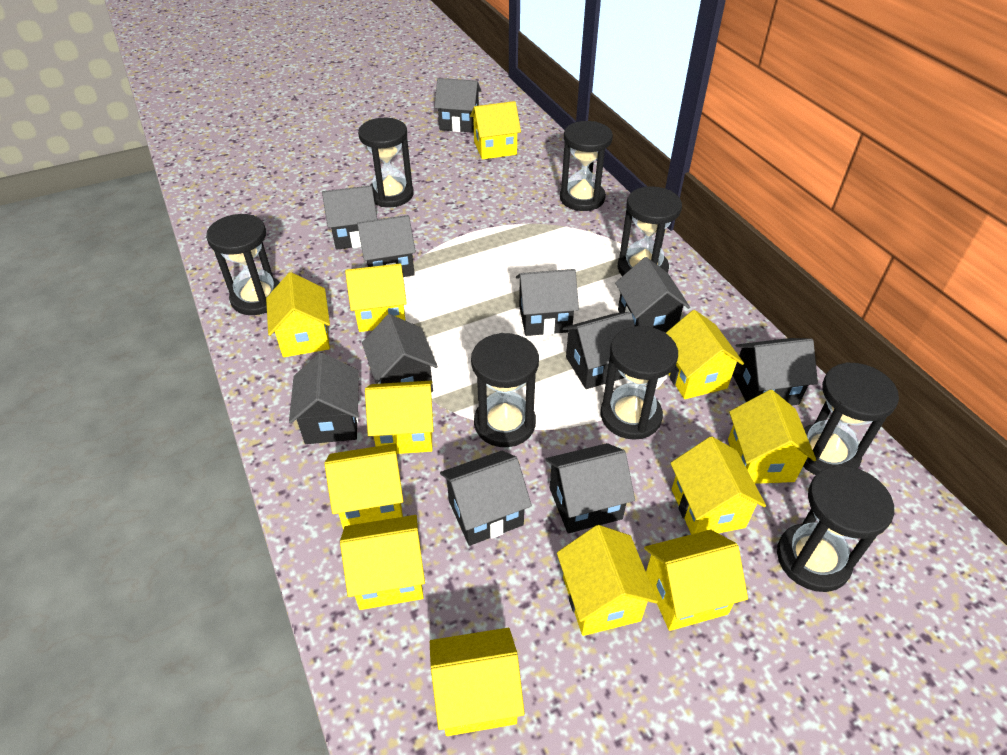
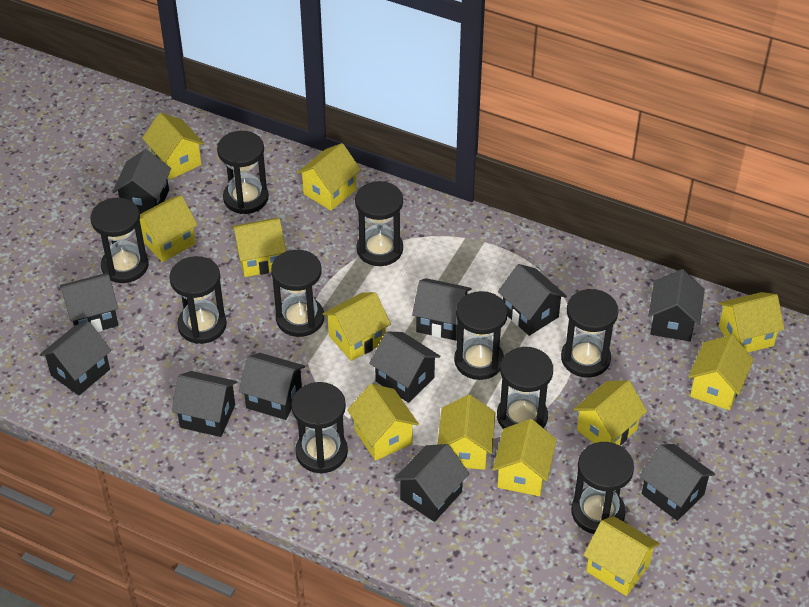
black hourglass: 8 -> 10

